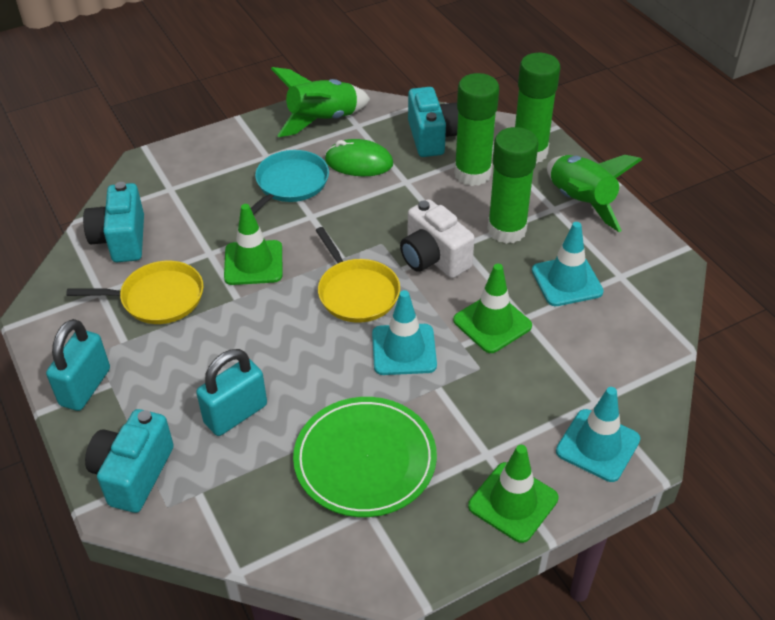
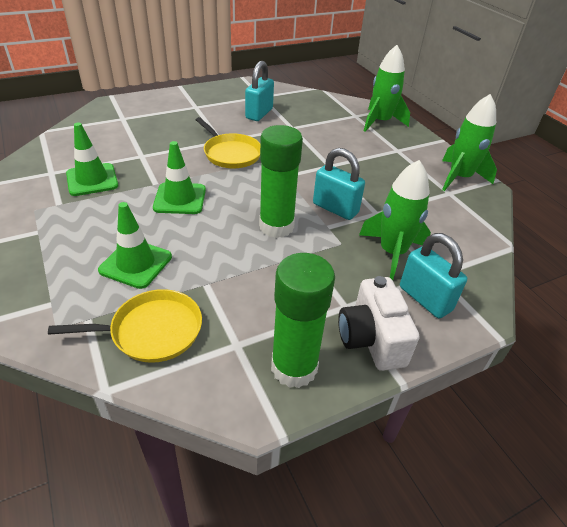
green glue stick: 3 -> 2
green mouse: 1 -> 0
green plate: 1 -> 0
green rocket: 2 -> 3
turquoise camera: 3 -> 0
turquoise padlock: 2 -> 3
turquoise pan: 1 -> 0
turquoise traffic cone: 3 -> 0

